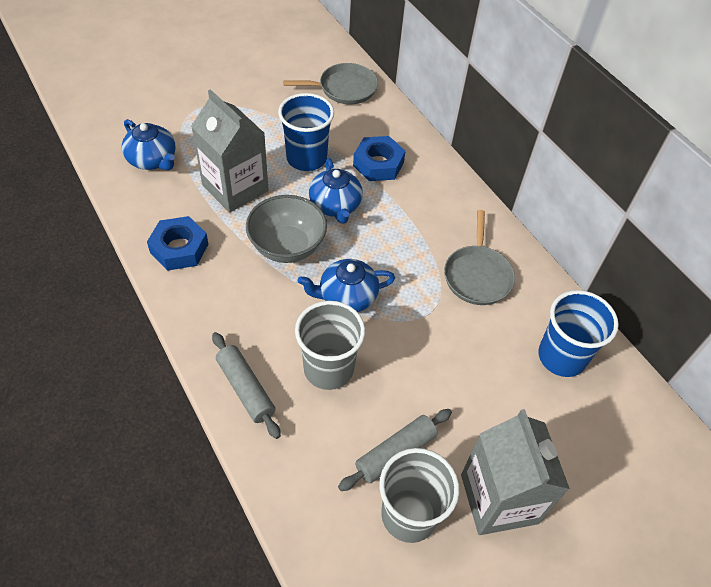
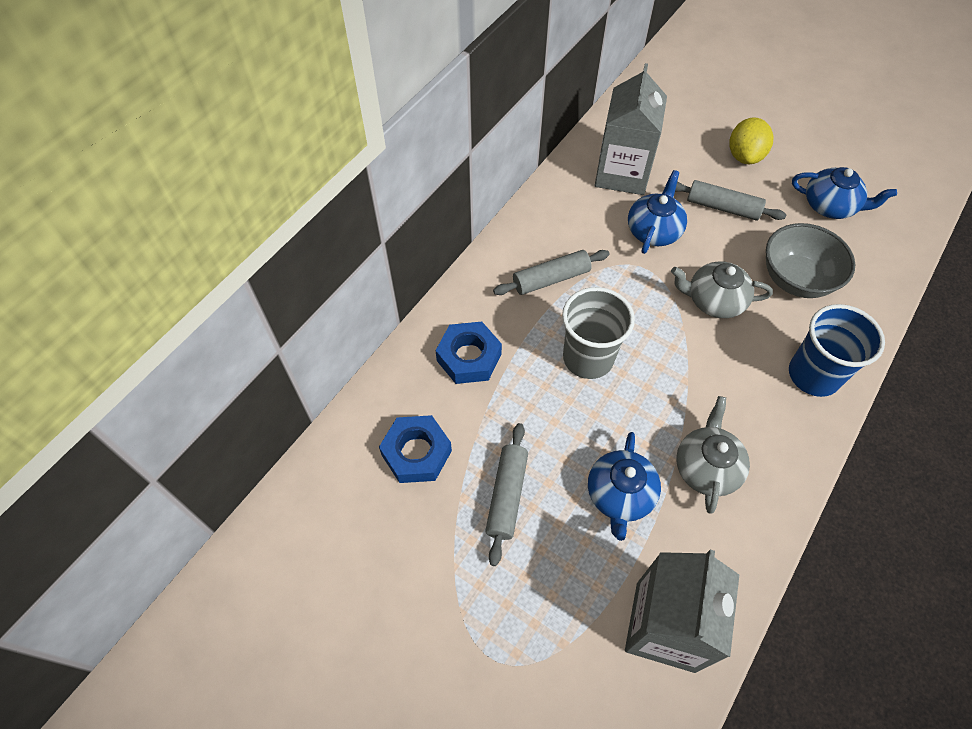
blue cup: 2 -> 1
grey cup: 2 -> 1
grey pan: 2 -> 0
grey rolling pin: 2 -> 3
grey teapot: 0 -> 2
yellow lemon: 0 -> 1

